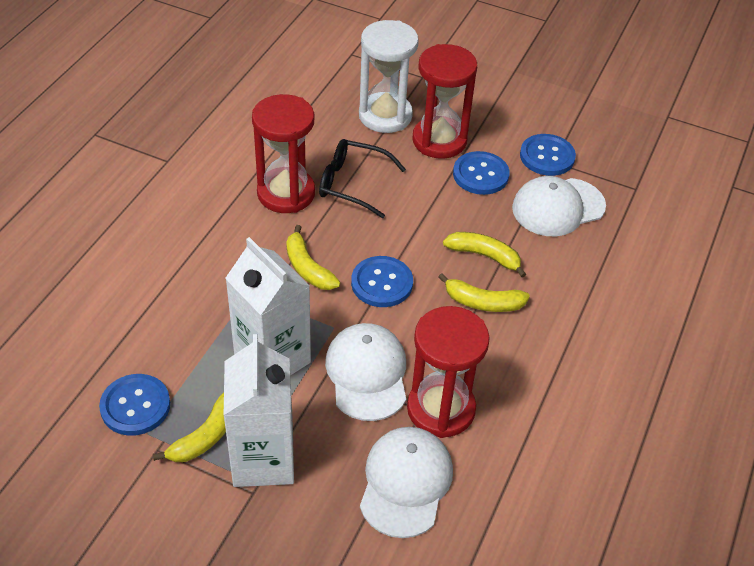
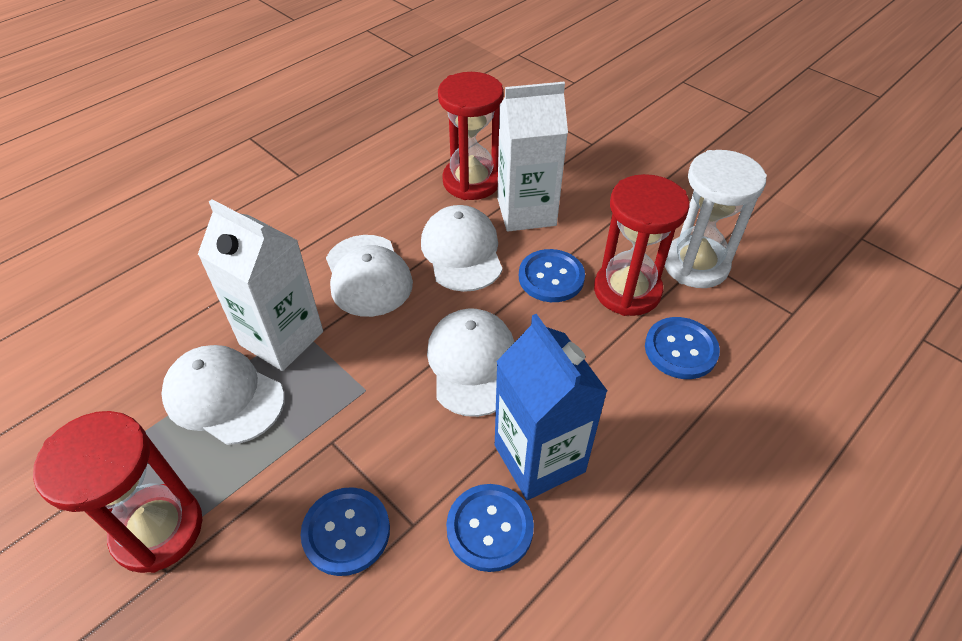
black glasses: 1 -> 0
blue carton: 0 -> 1
white cap: 3 -> 4
yellow banana: 4 -> 0

